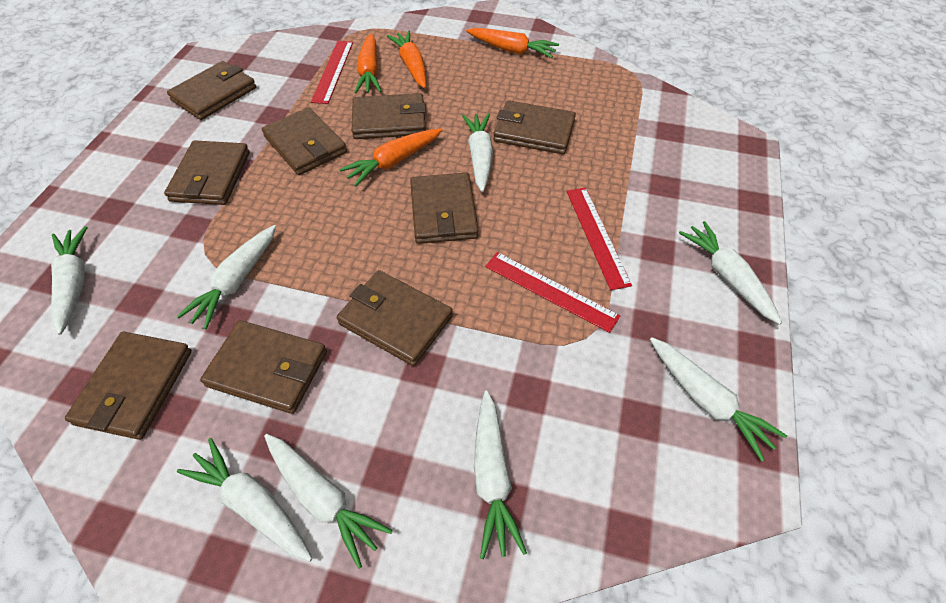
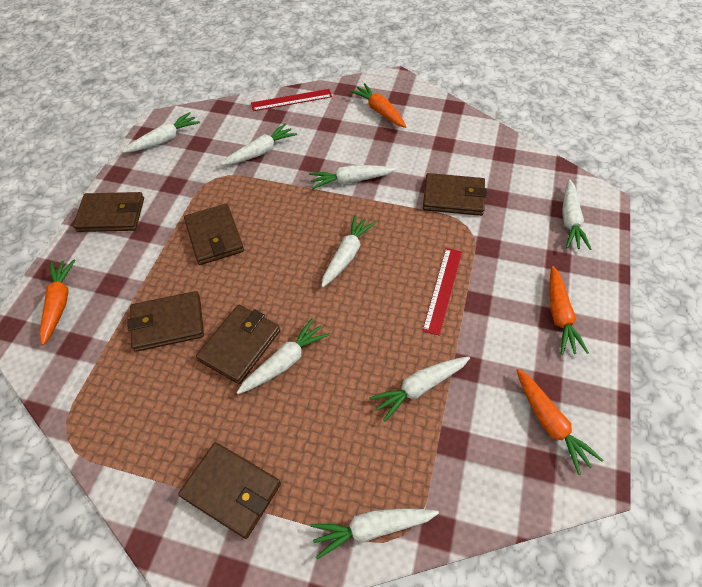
brown wallet: 9 -> 6
red ruler: 3 -> 2

